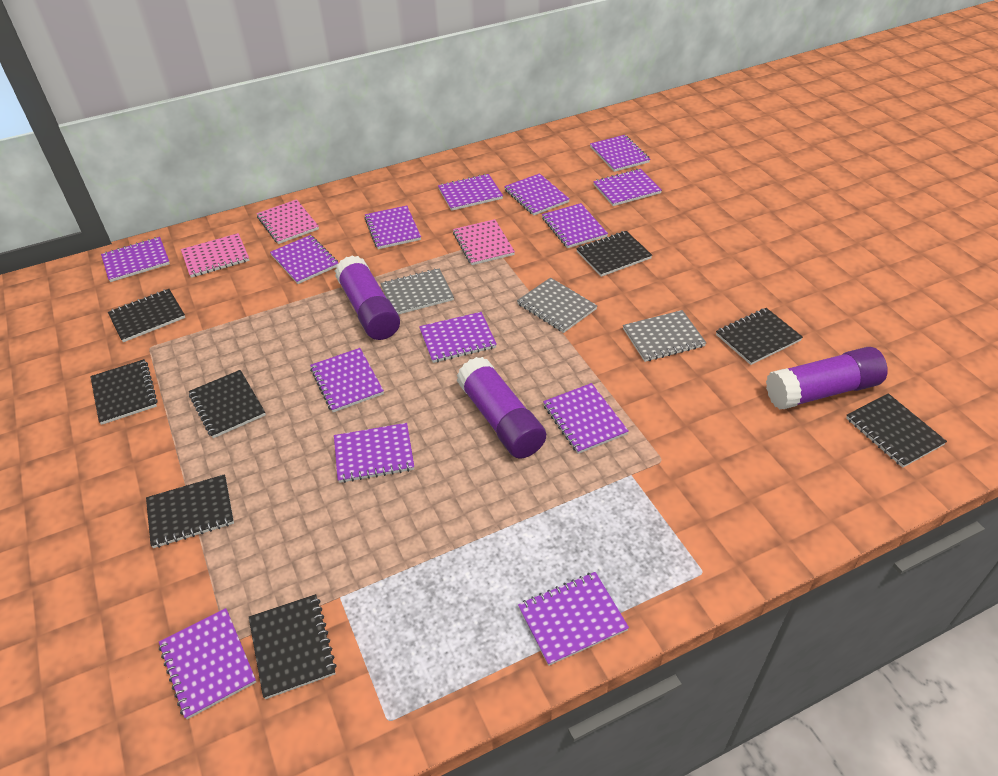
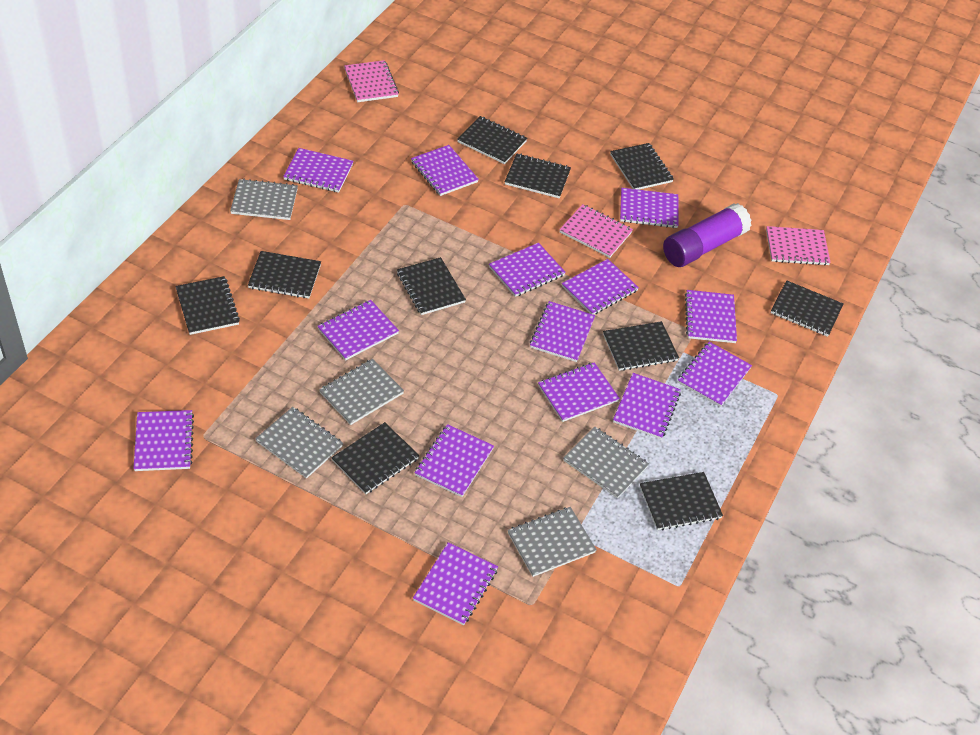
black notebook: 8 -> 10
grey notebook: 3 -> 5
purple glue stick: 3 -> 1

